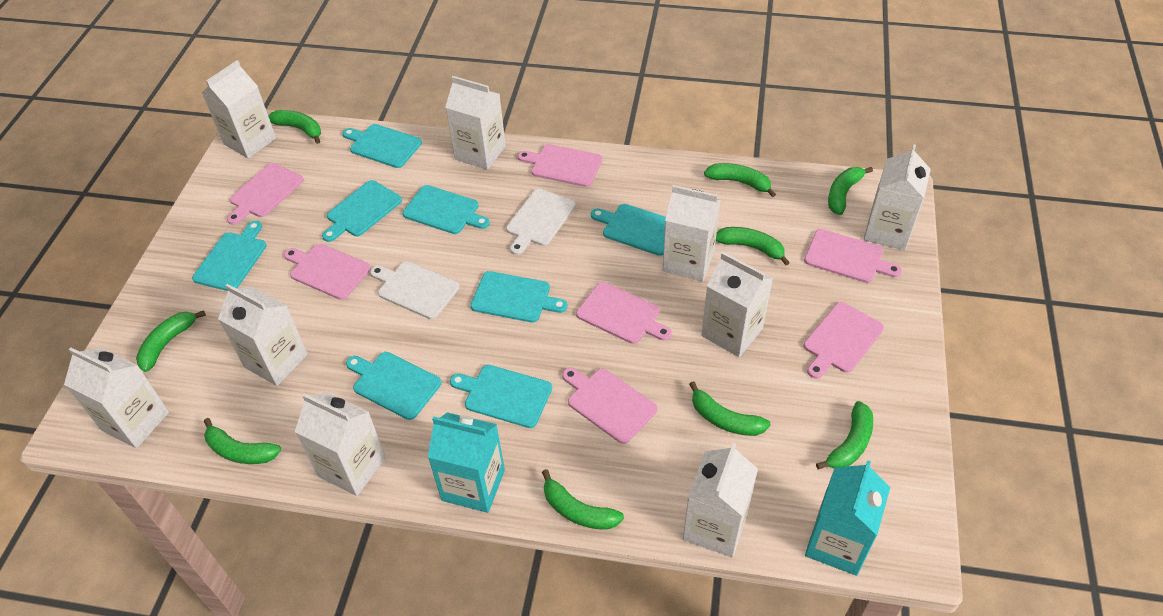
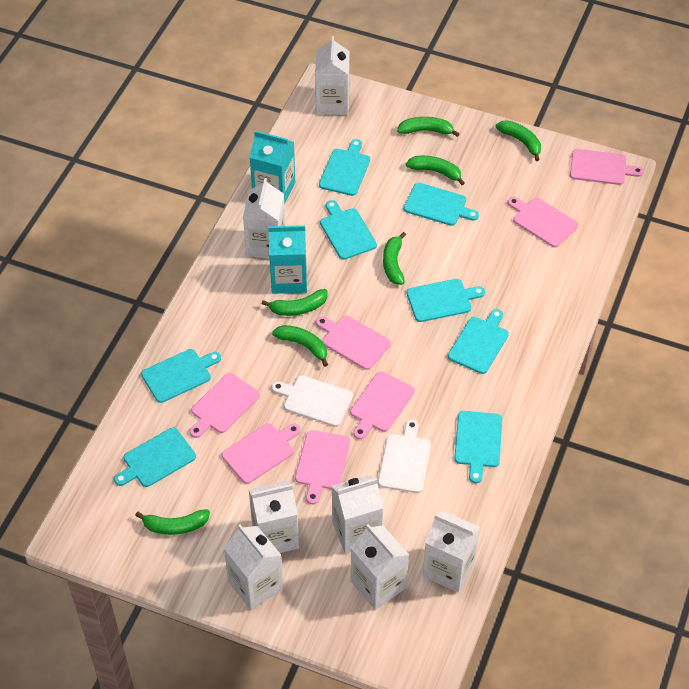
green banana: 9 -> 7
white carton: 9 -> 7

